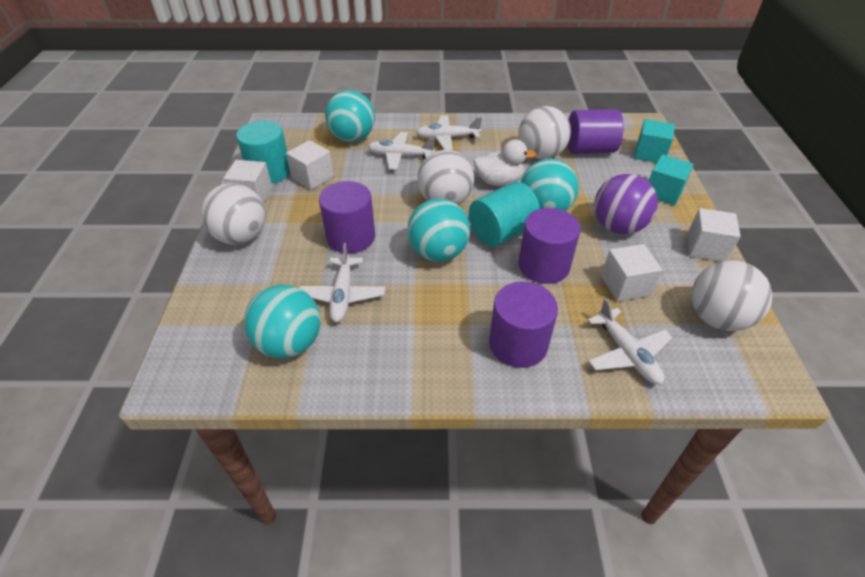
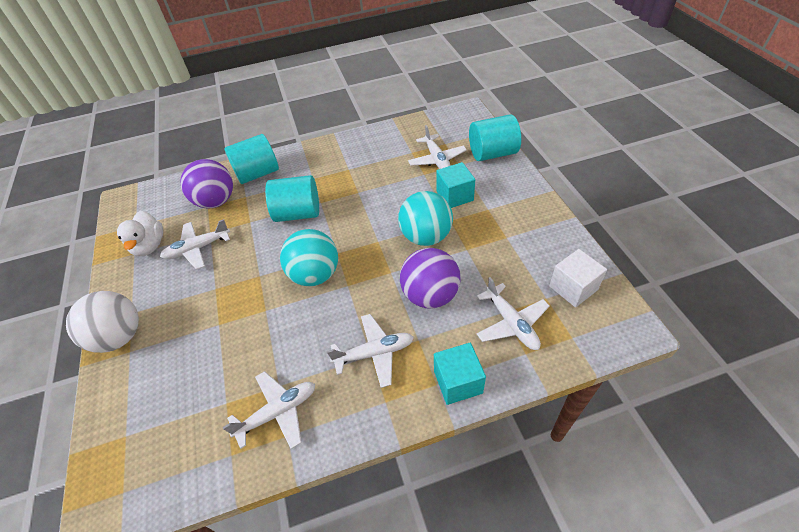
purple ball: 1 -> 2
purple cylinder: 4 -> 0
turquoise ball: 4 -> 2
turquoise cylinder: 2 -> 3
white ball: 4 -> 1
white cube: 4 -> 1
white plane: 4 -> 5

